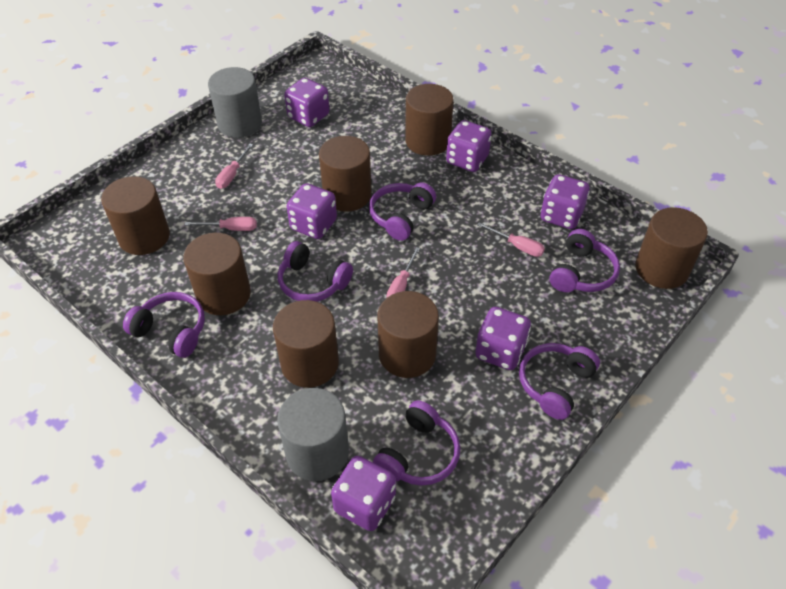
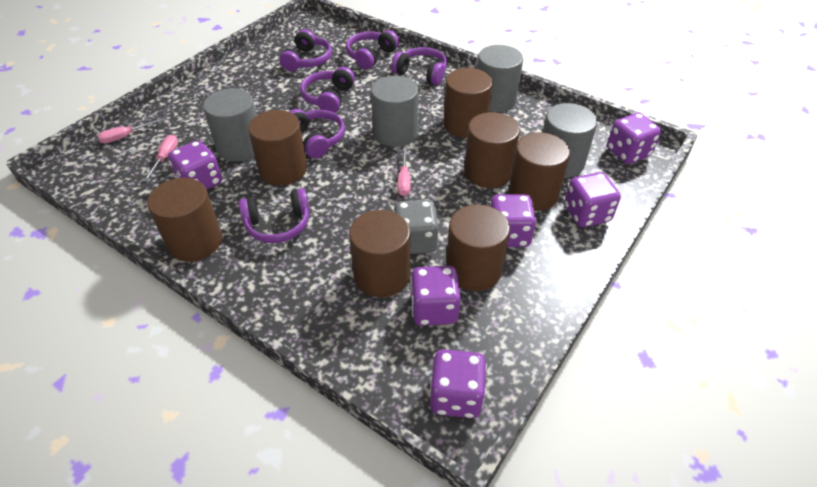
grey cylinder: 2 -> 4
grey dice: 0 -> 1
pink screwdriver: 4 -> 3

